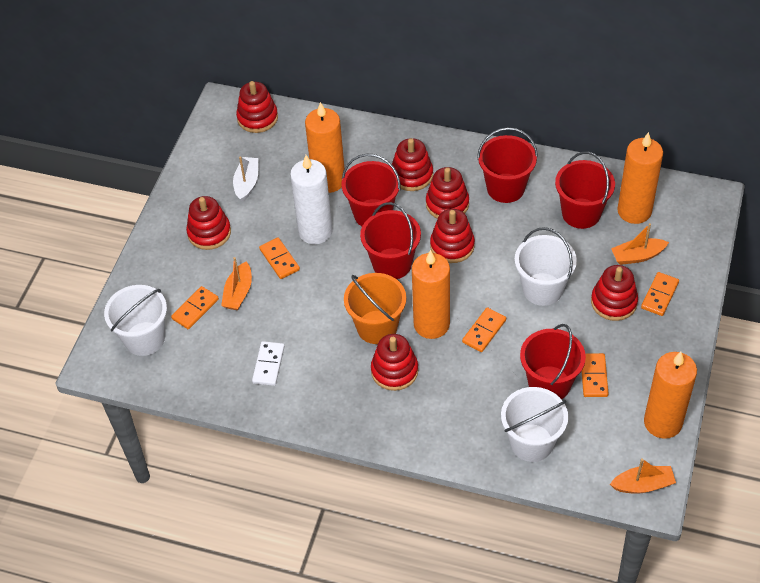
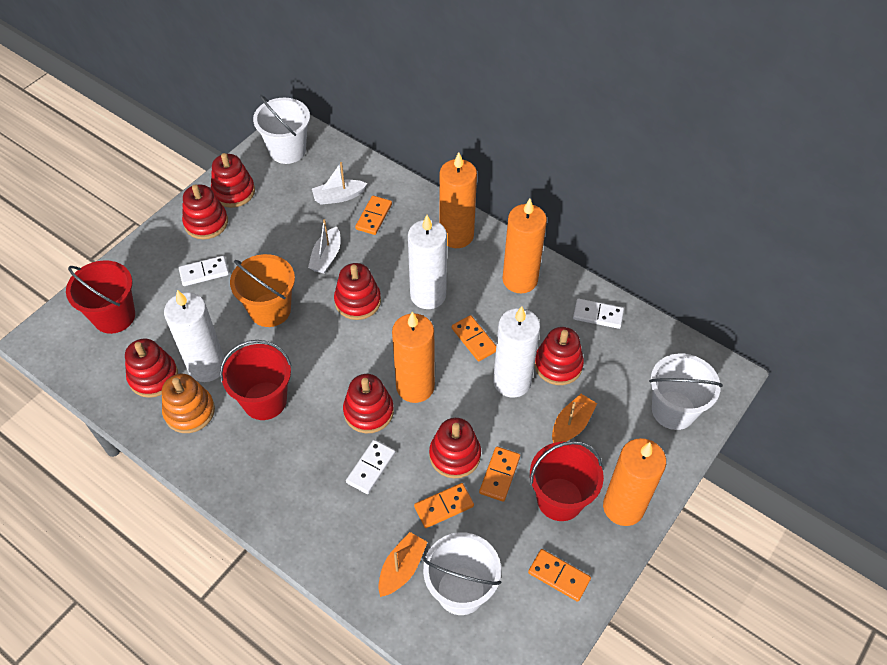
orange boat: 3 -> 2
orange stacking toy: 0 -> 1
red bucket: 5 -> 3
white boat: 1 -> 2
white candle: 1 -> 3
white domino: 1 -> 3

